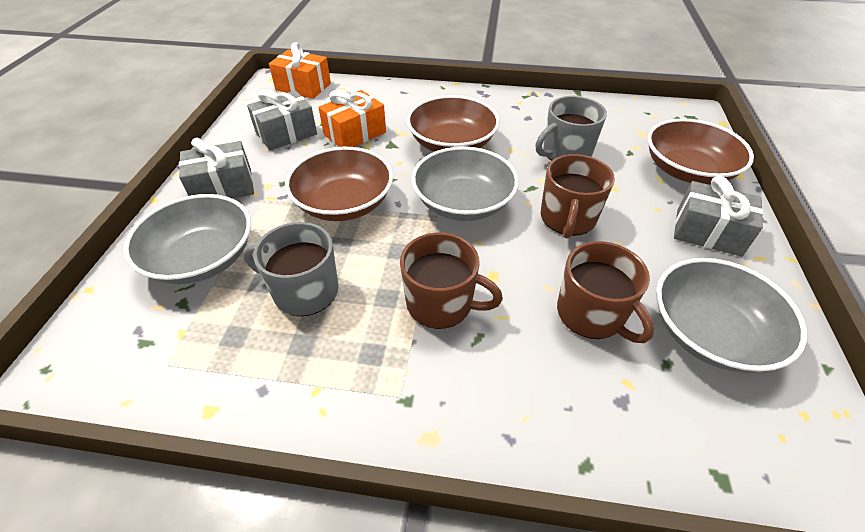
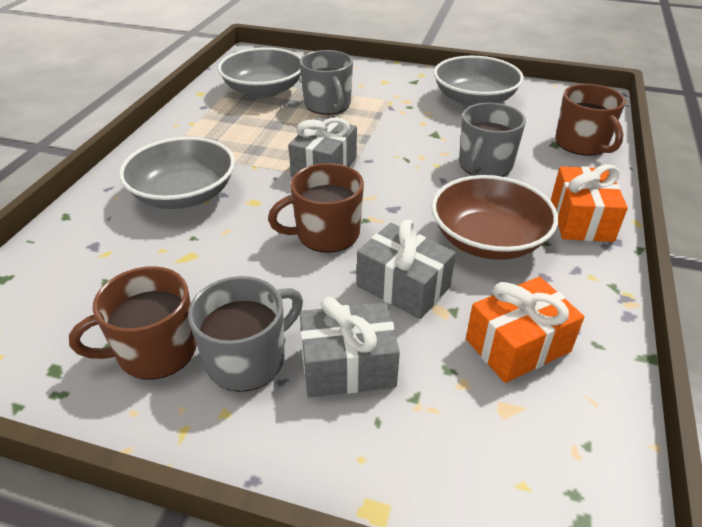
brown bowl: 3 -> 1
grey mug: 2 -> 3

